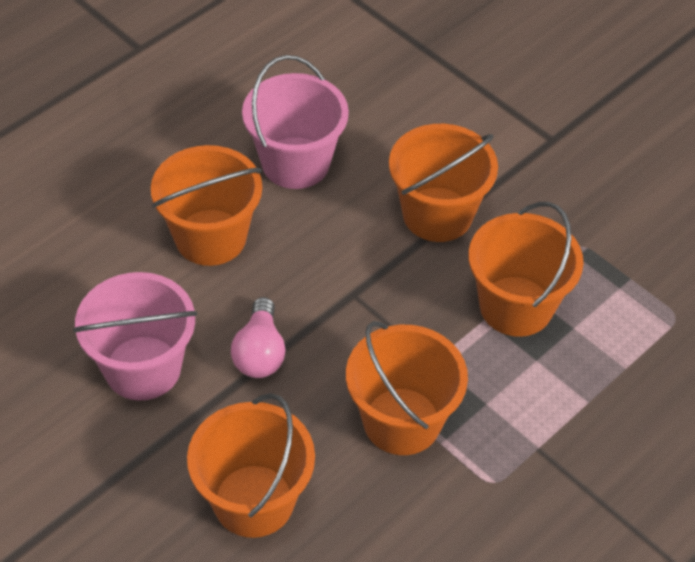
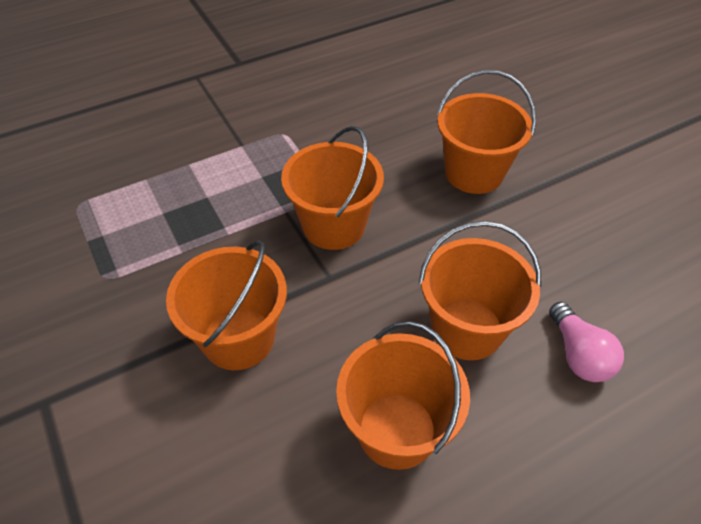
pink bucket: 2 -> 0

